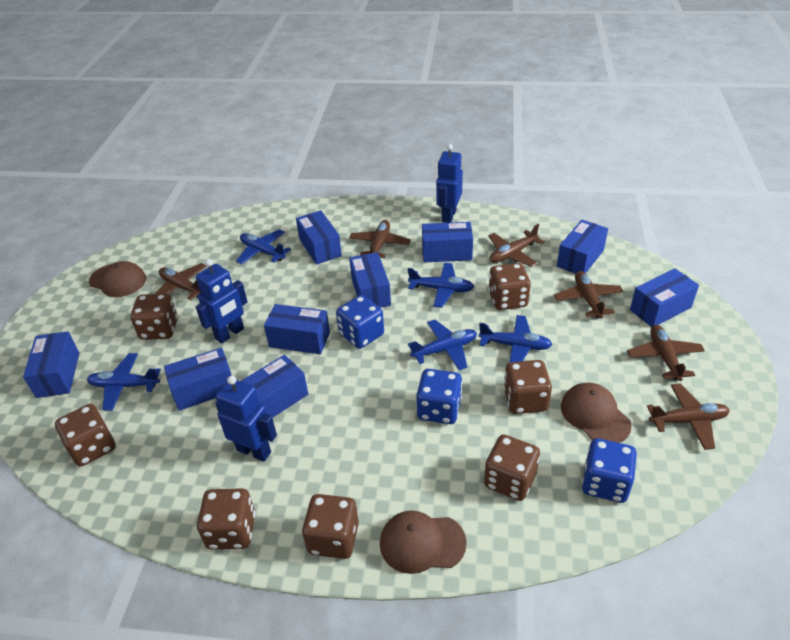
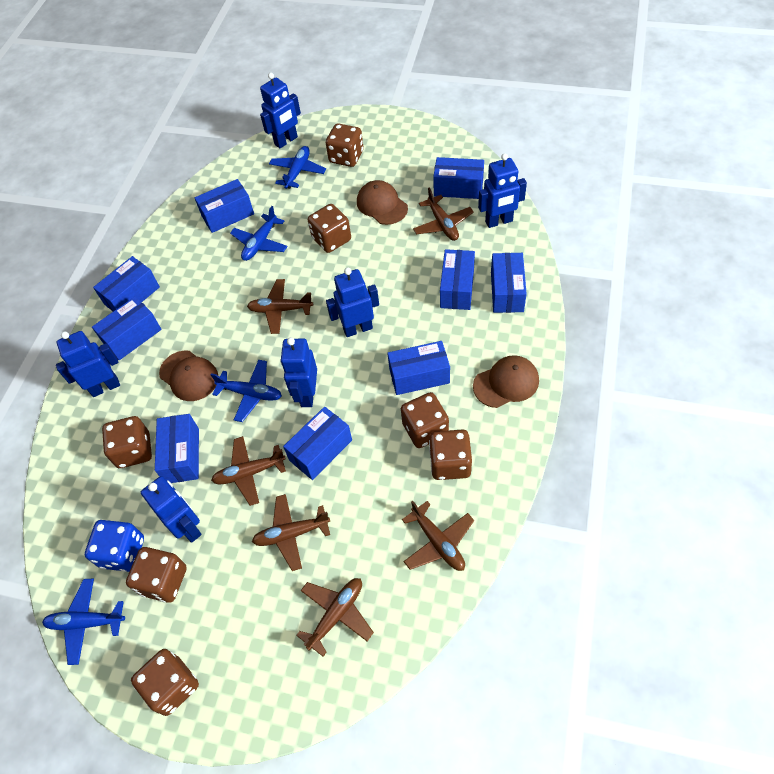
blue dice: 3 -> 1
blue plane: 5 -> 4
blue robot: 3 -> 6

